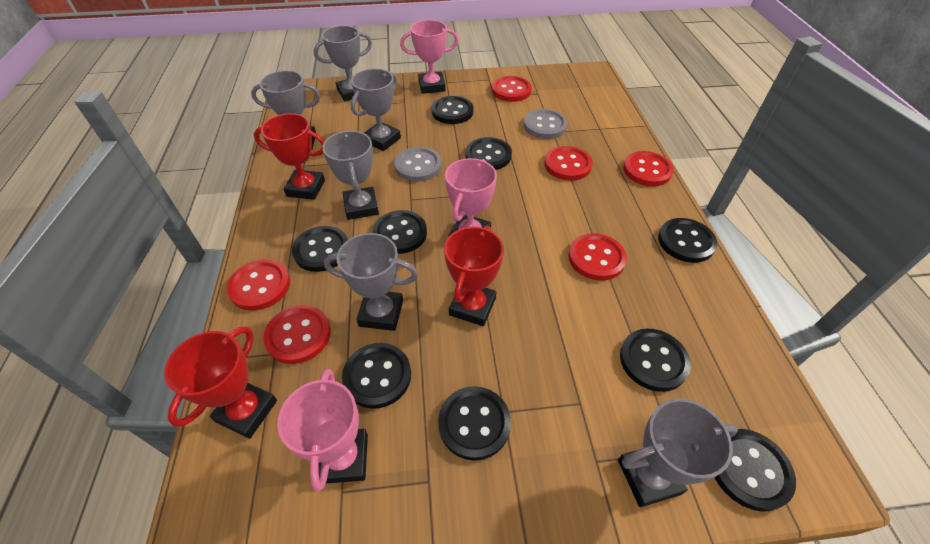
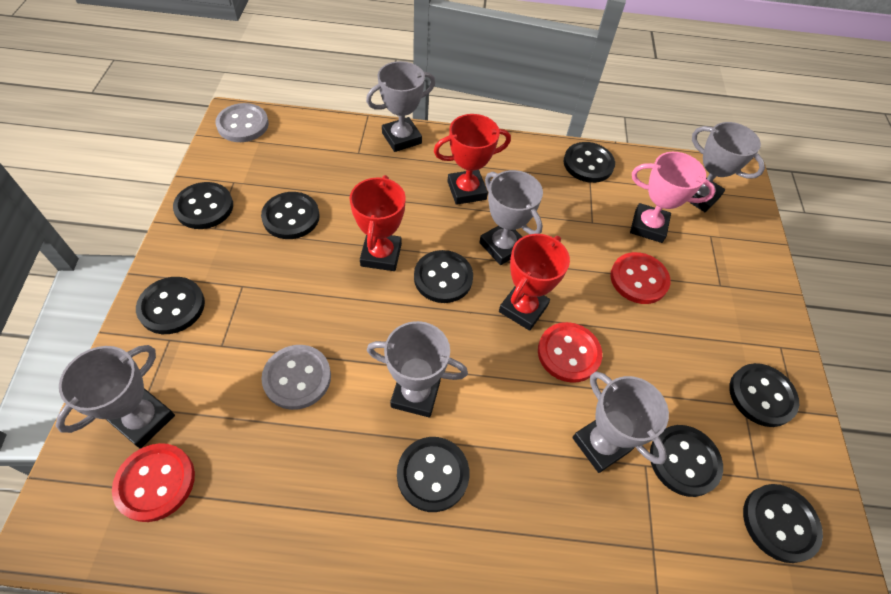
pink trophy: 3 -> 1
red button: 6 -> 3

